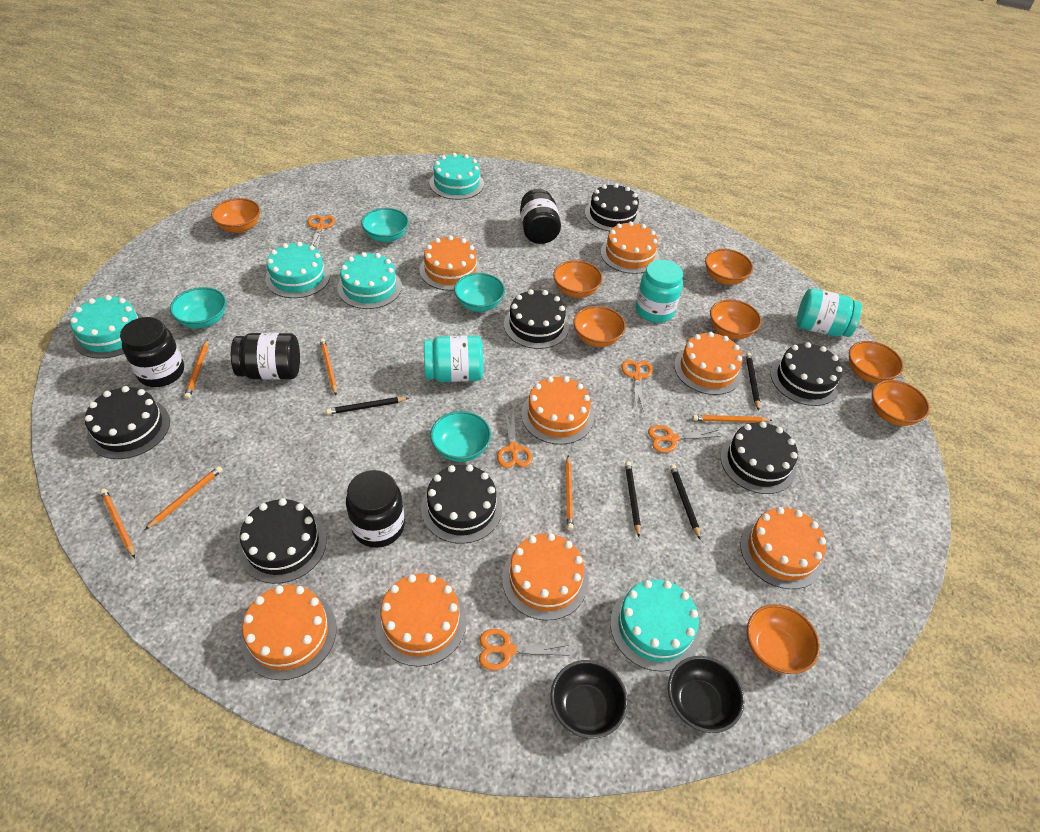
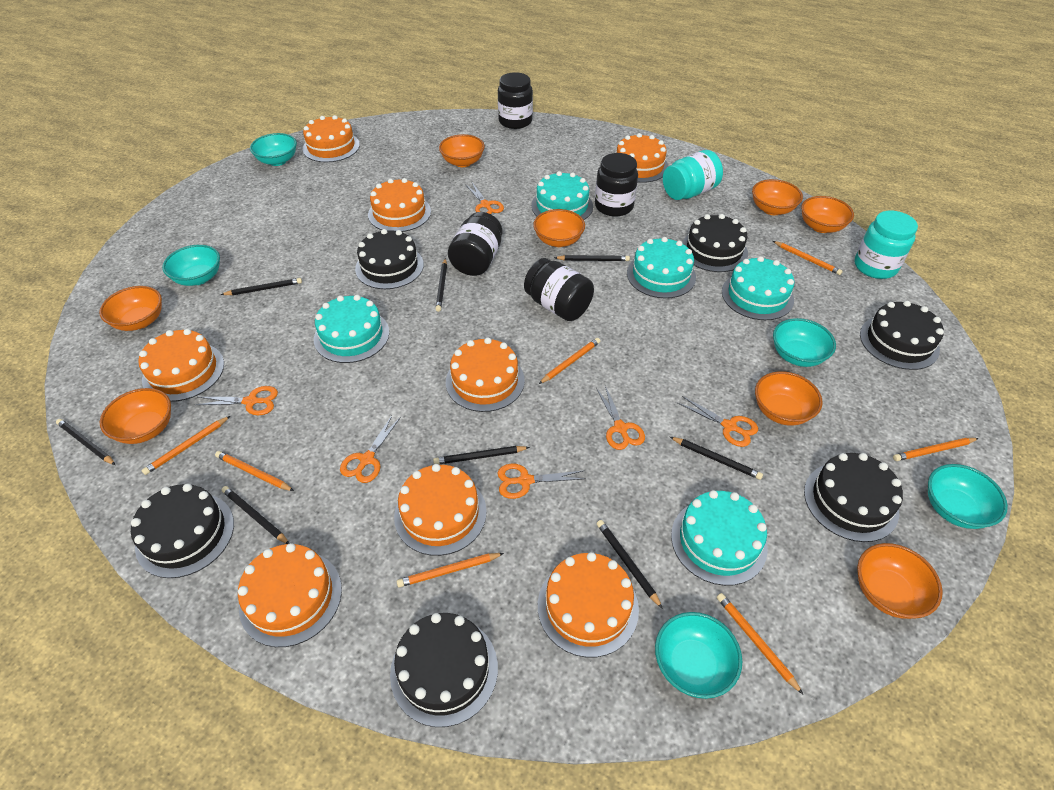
black bowl: 2 -> 0
black cake: 7 -> 6
black pencil: 4 -> 8
orange pencil: 6 -> 7
orange scissors: 5 -> 6
turquoise bowl: 4 -> 5
turquoise jar: 3 -> 2

